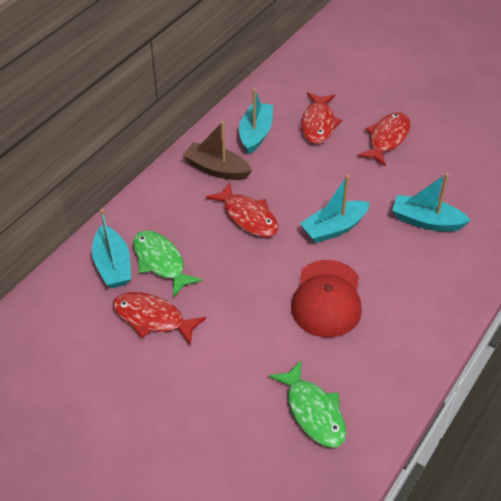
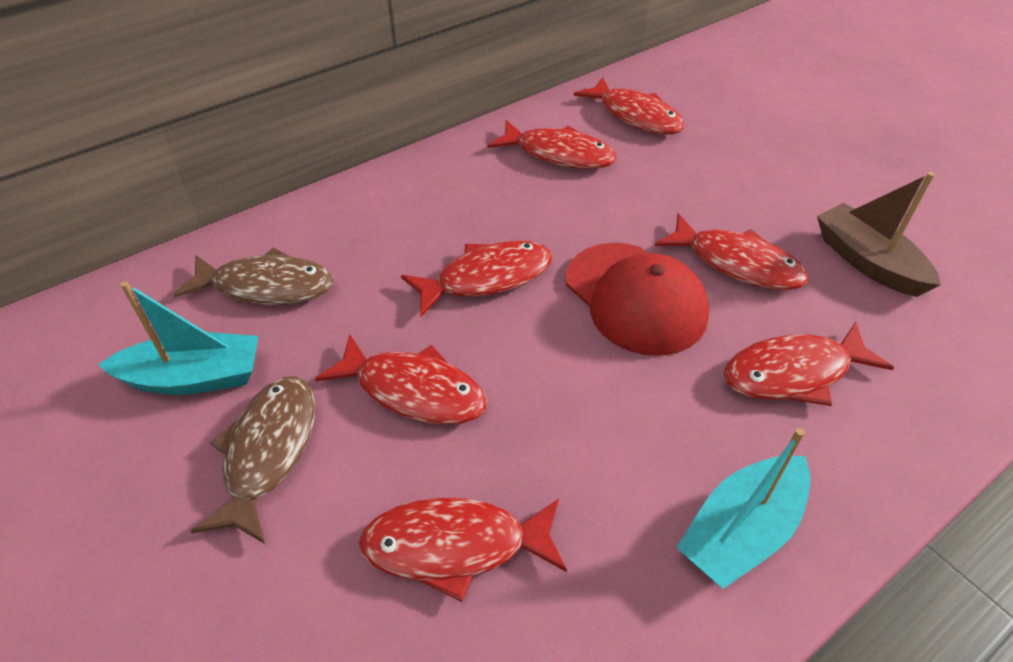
brown fish: 0 -> 2
green fish: 2 -> 0
red fish: 4 -> 7
turquoise boat: 4 -> 2

